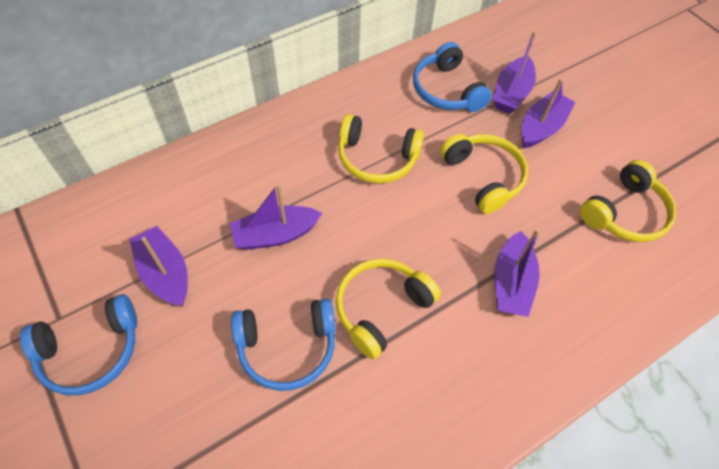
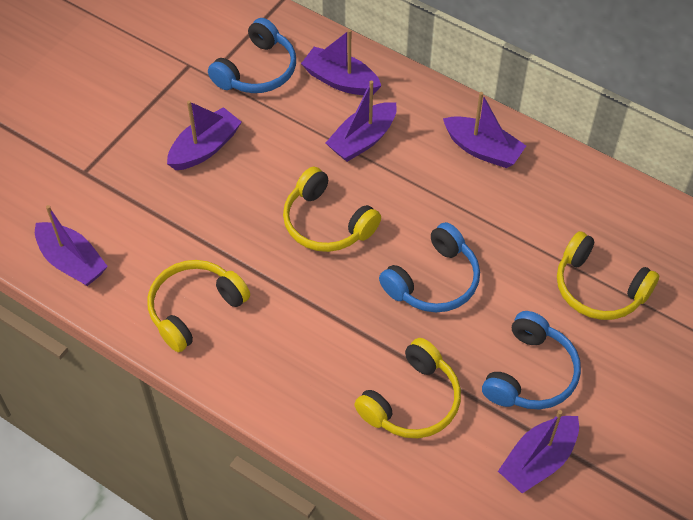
purple boat: 5 -> 6

